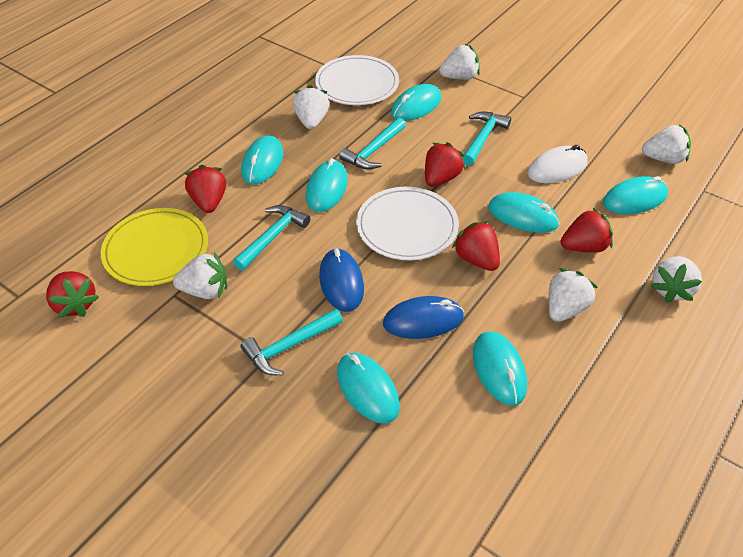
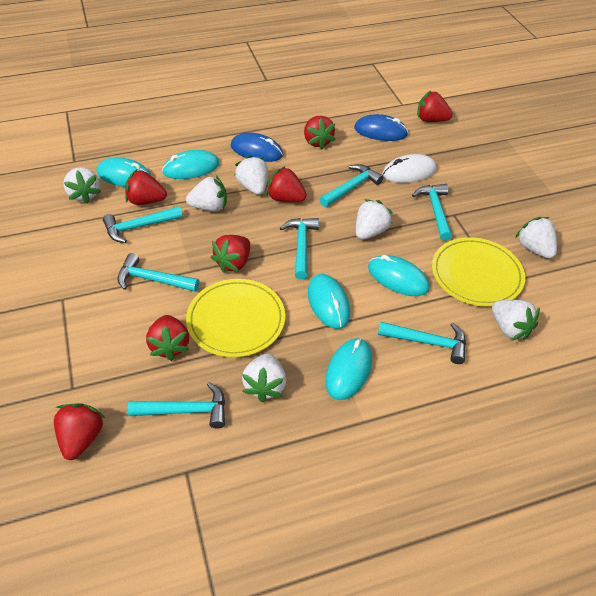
red strawberry: 5 -> 7
turquoise hammer: 4 -> 7
turquoise mouse: 7 -> 5
white plate: 2 -> 0
white strawberry: 6 -> 7
yellow plate: 1 -> 2

